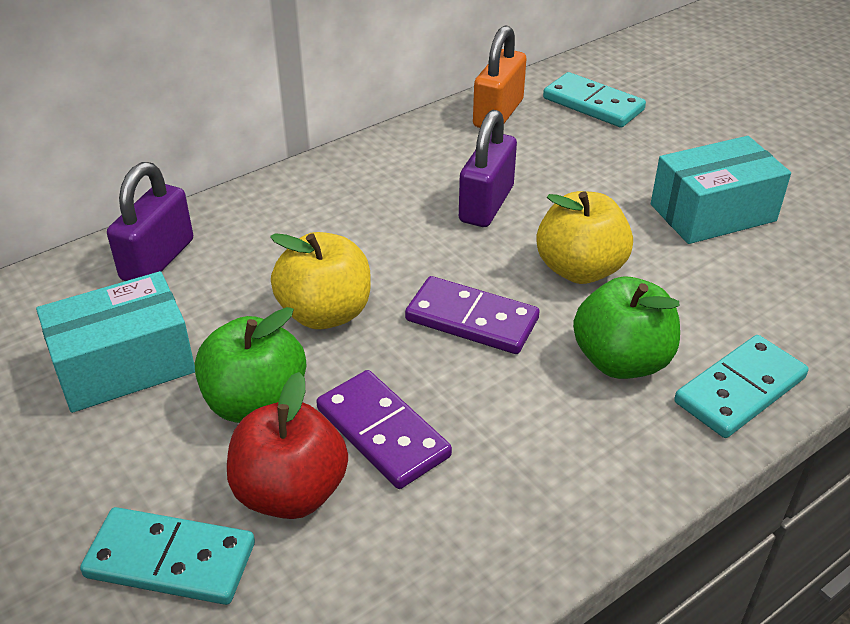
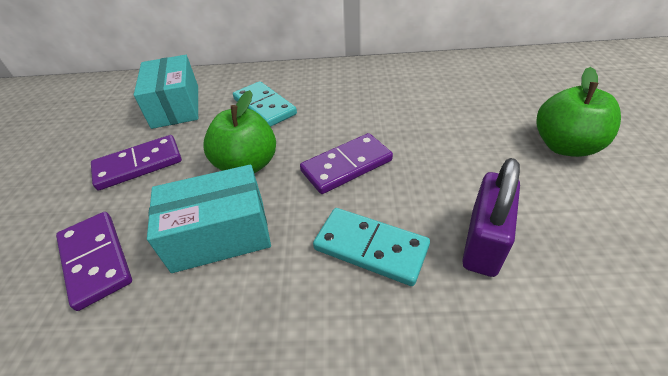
orange padlock: 1 -> 0
purple domino: 2 -> 3
purple padlock: 2 -> 1
red apple: 1 -> 0
turquoise domino: 3 -> 2
yellow apple: 2 -> 0

